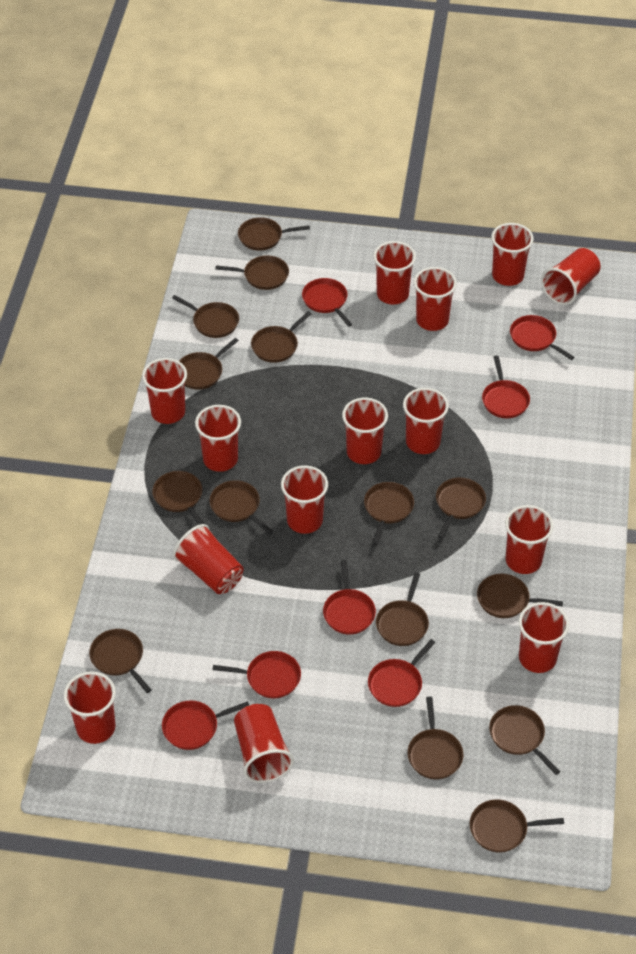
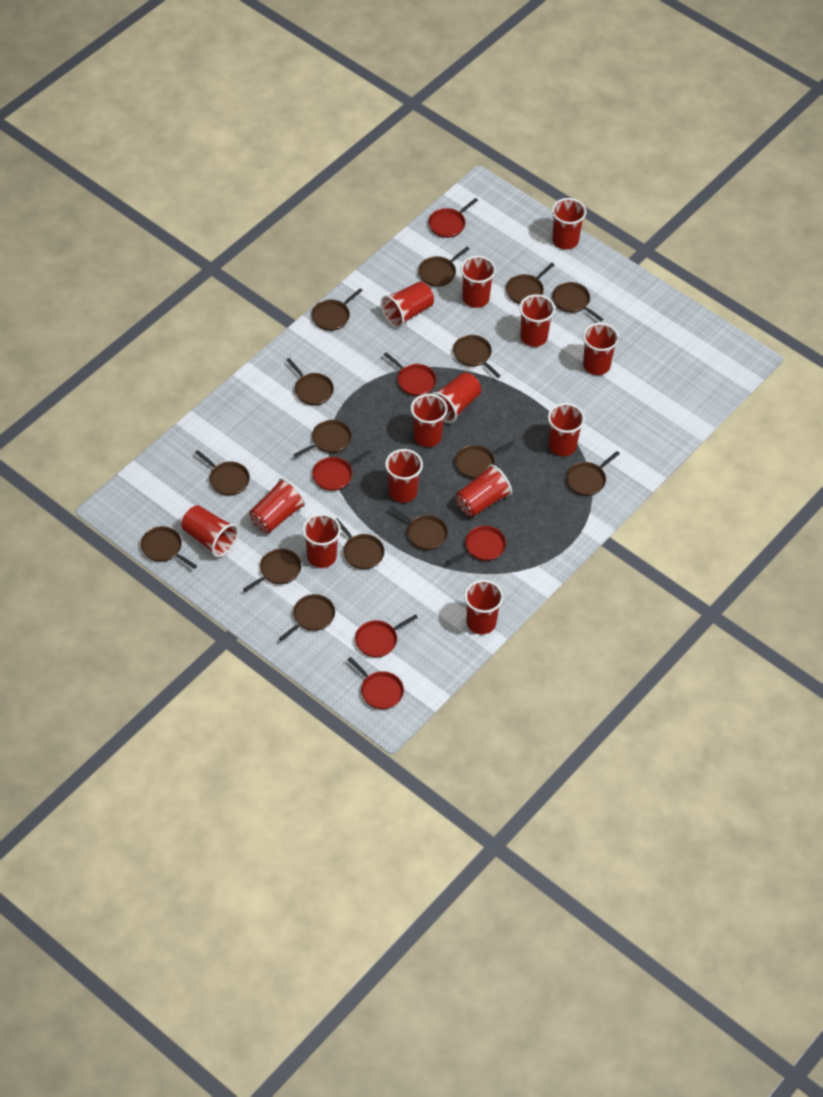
red pan: 7 -> 6

